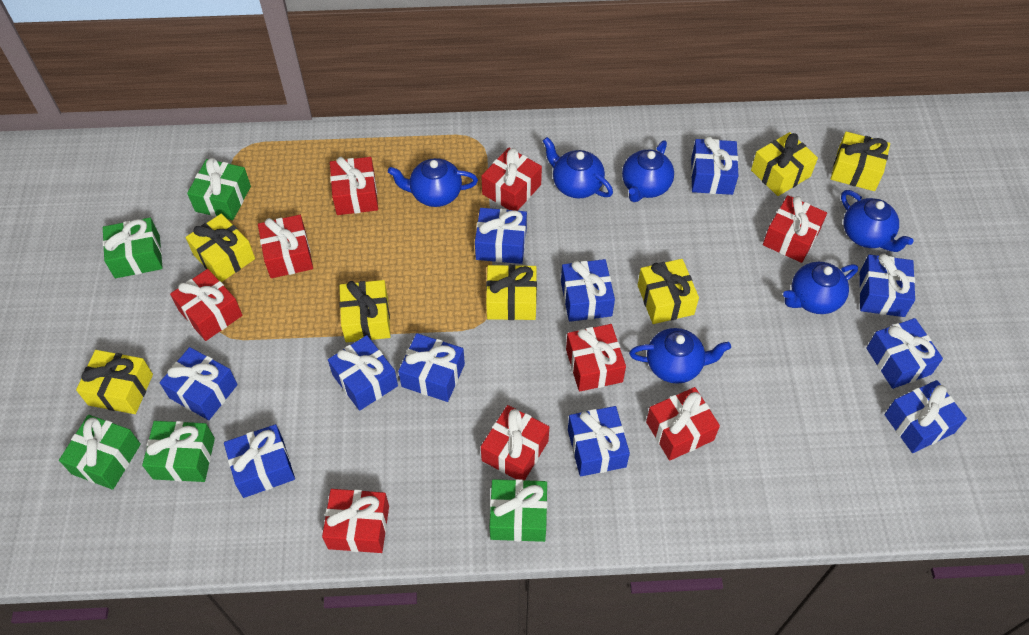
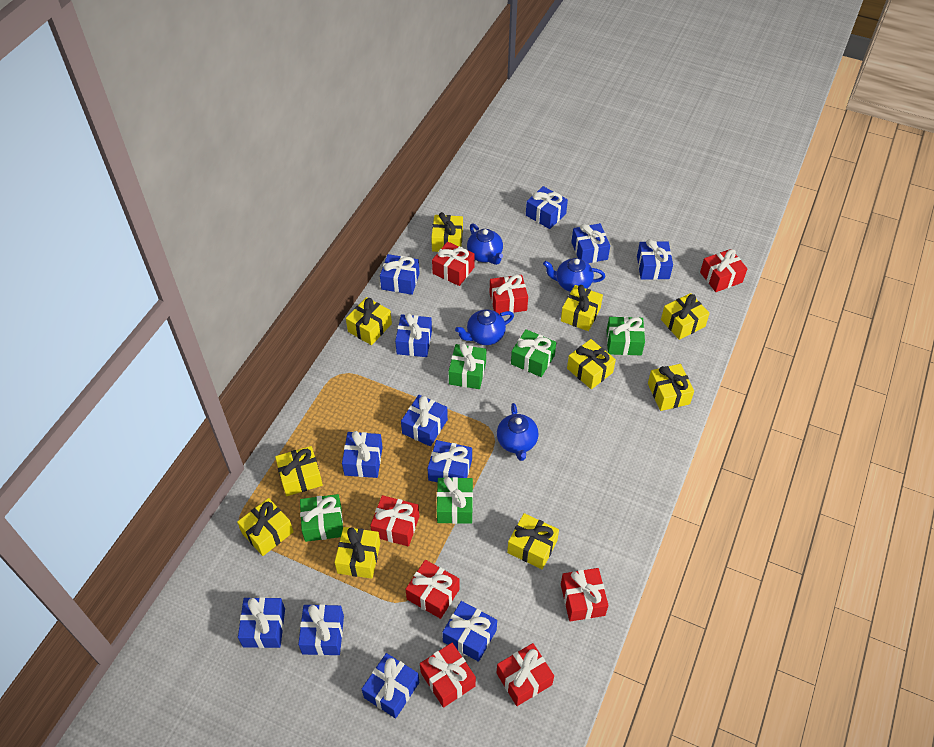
blue gift: 11 -> 12
blue teapot: 6 -> 4
red gift: 9 -> 8
yellow gift: 7 -> 10

